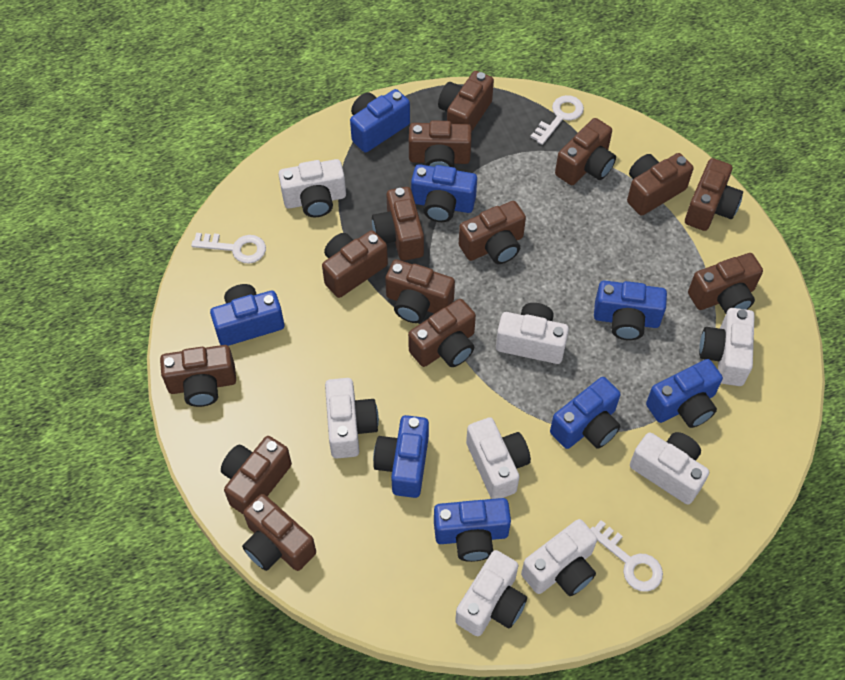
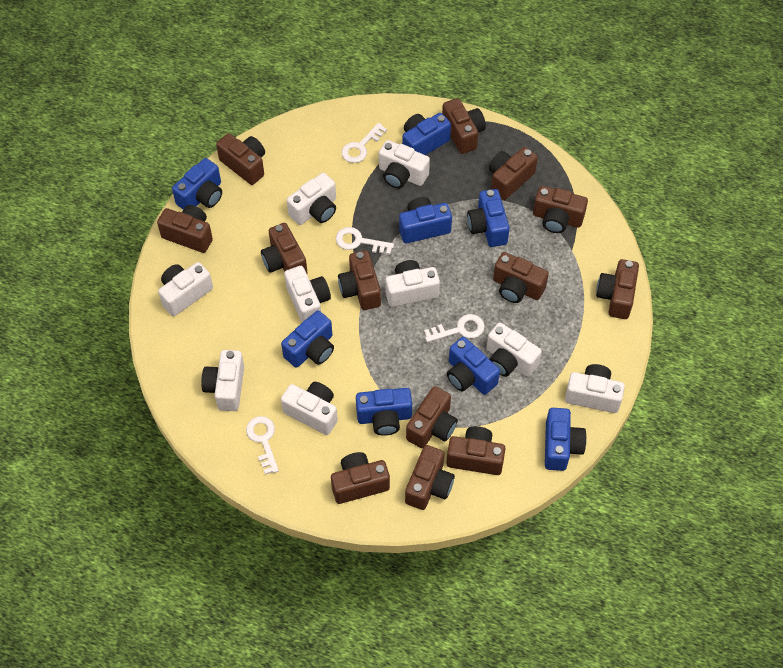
brown camera: 14 -> 13
white camera: 8 -> 9
white key: 3 -> 4

